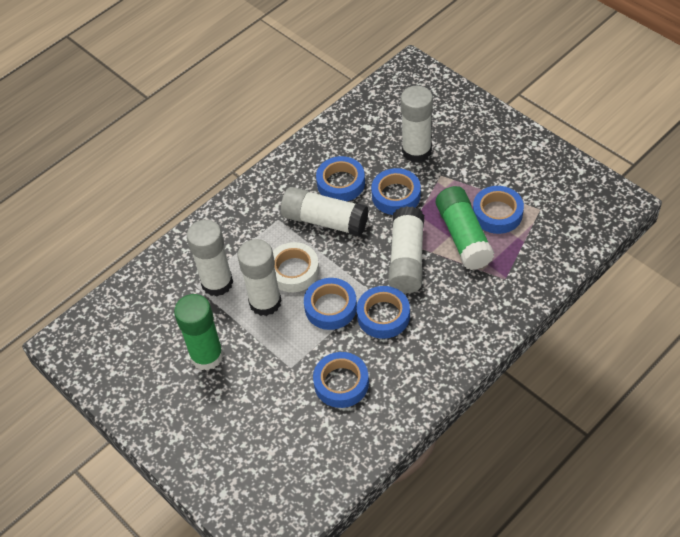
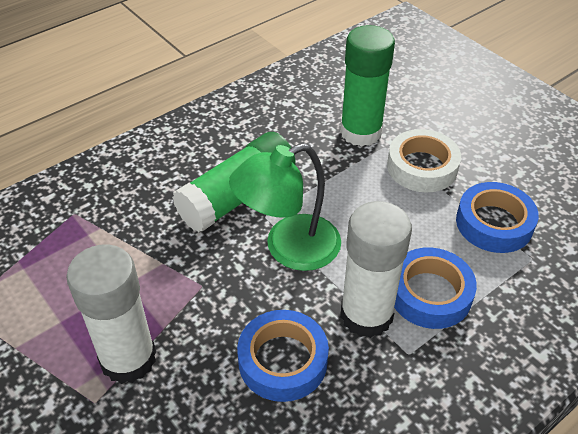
blue tape: 6 -> 3
green lamp: 0 -> 1
white glue stick: 5 -> 2

